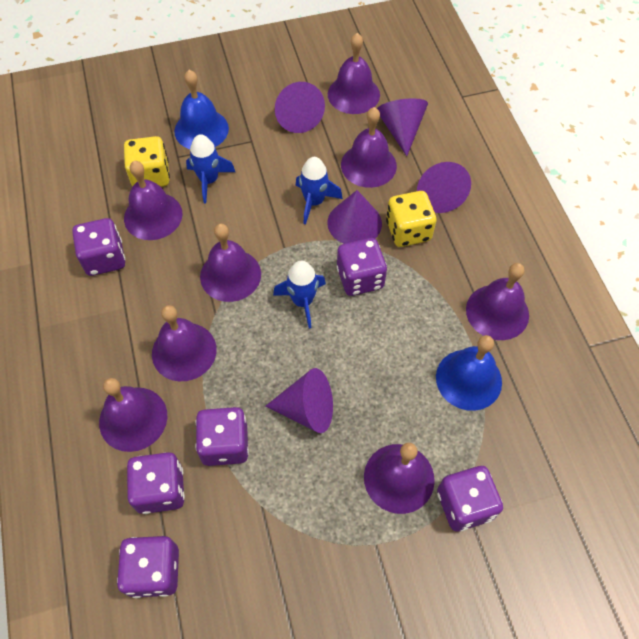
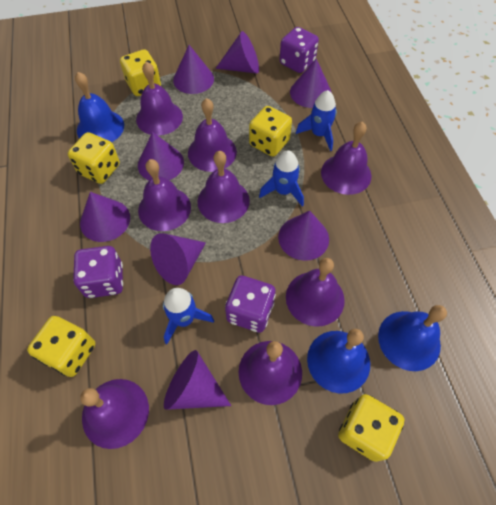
blue bell: 2 -> 3
purple cone: 5 -> 8
purple dice: 6 -> 3
yellow dice: 2 -> 5

